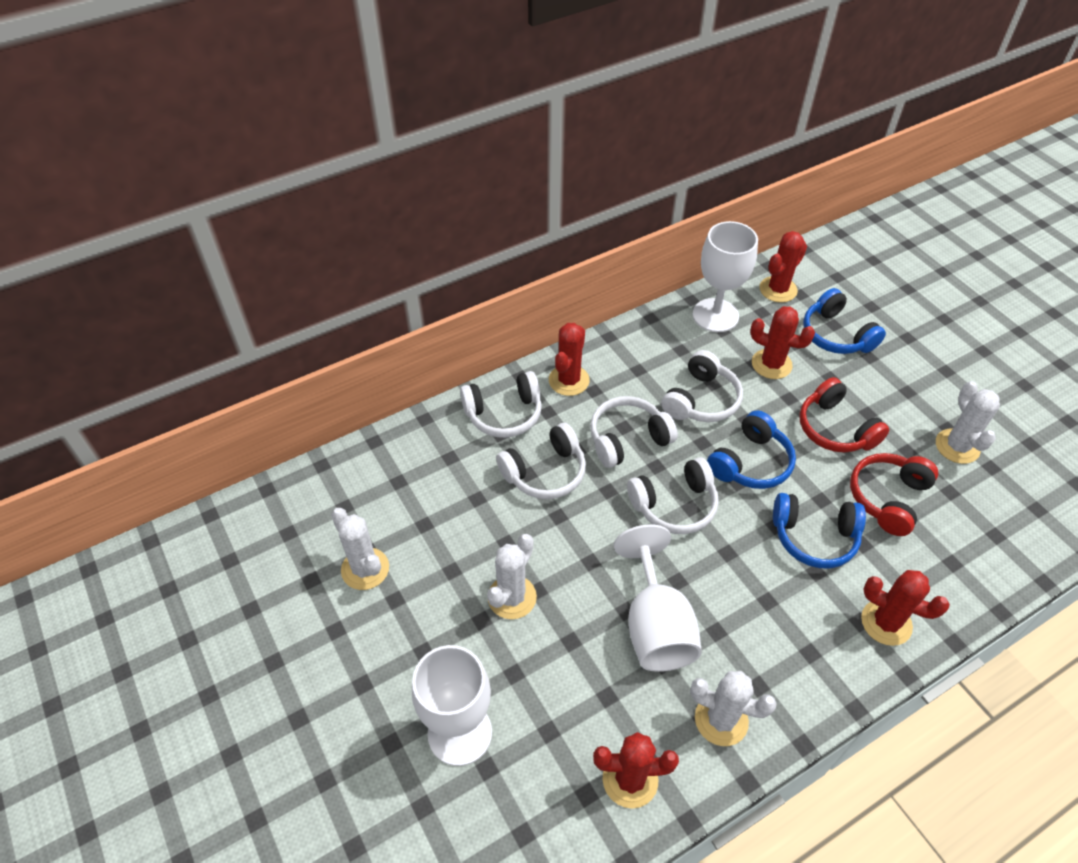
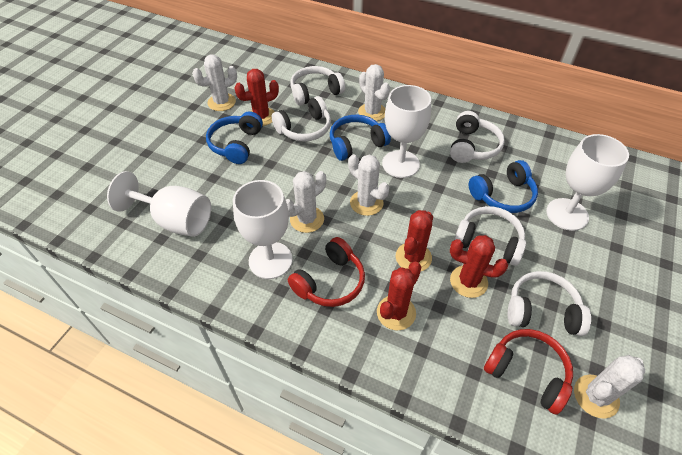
red cactus: 5 -> 4
white cactus: 4 -> 5
white goblet: 3 -> 4

